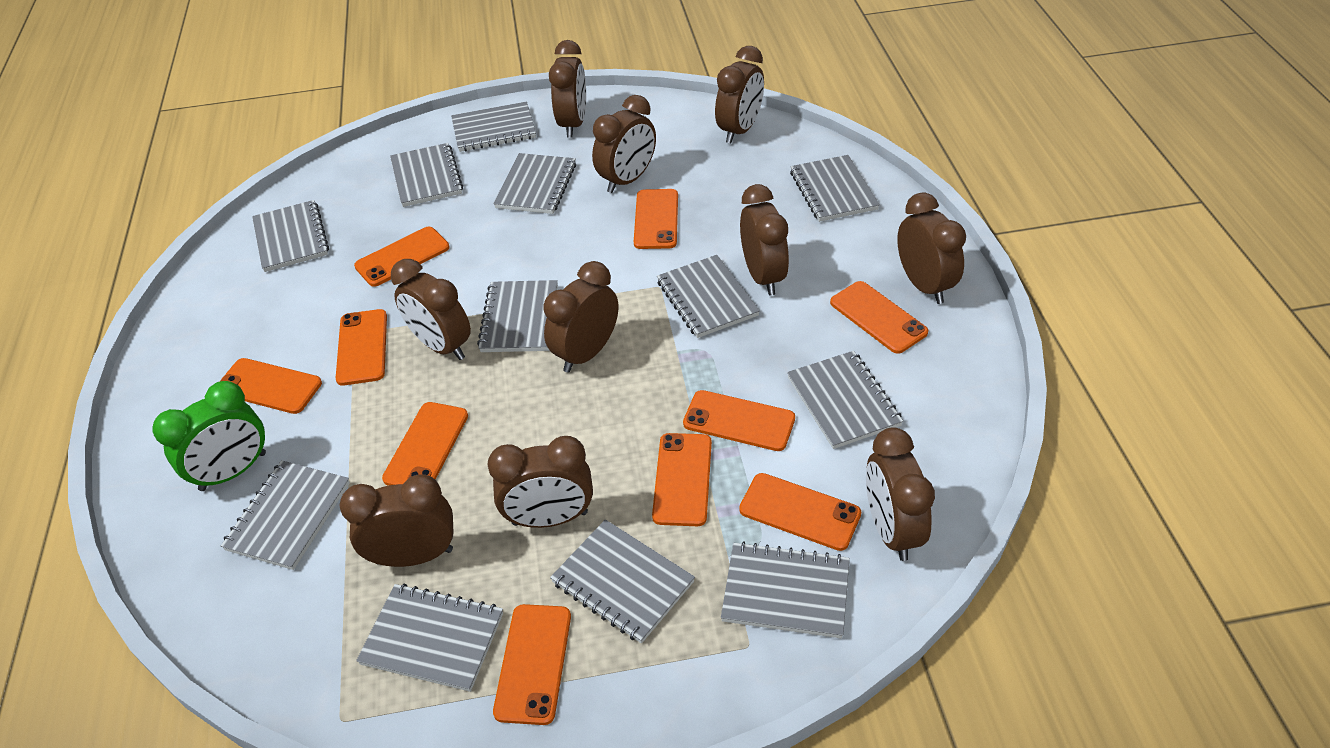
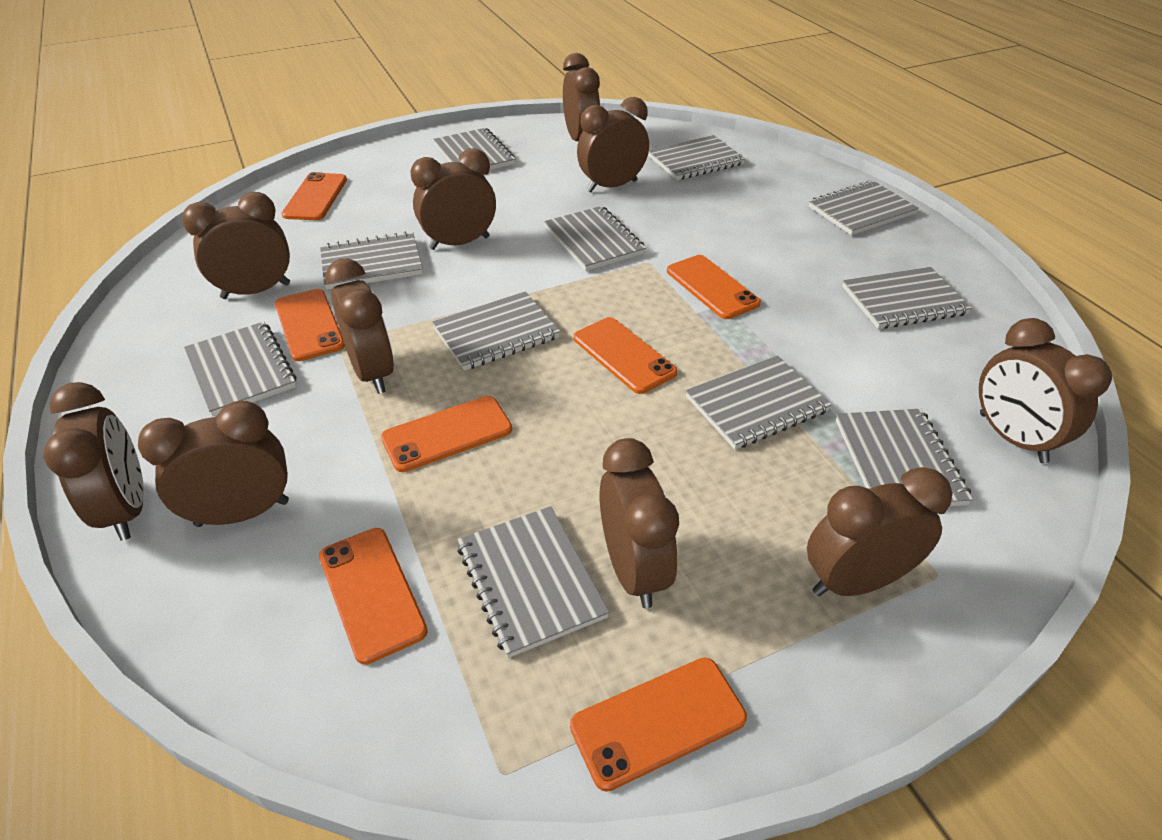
green clock: 1 -> 0
grey notebook: 12 -> 11
orange phone: 10 -> 7

